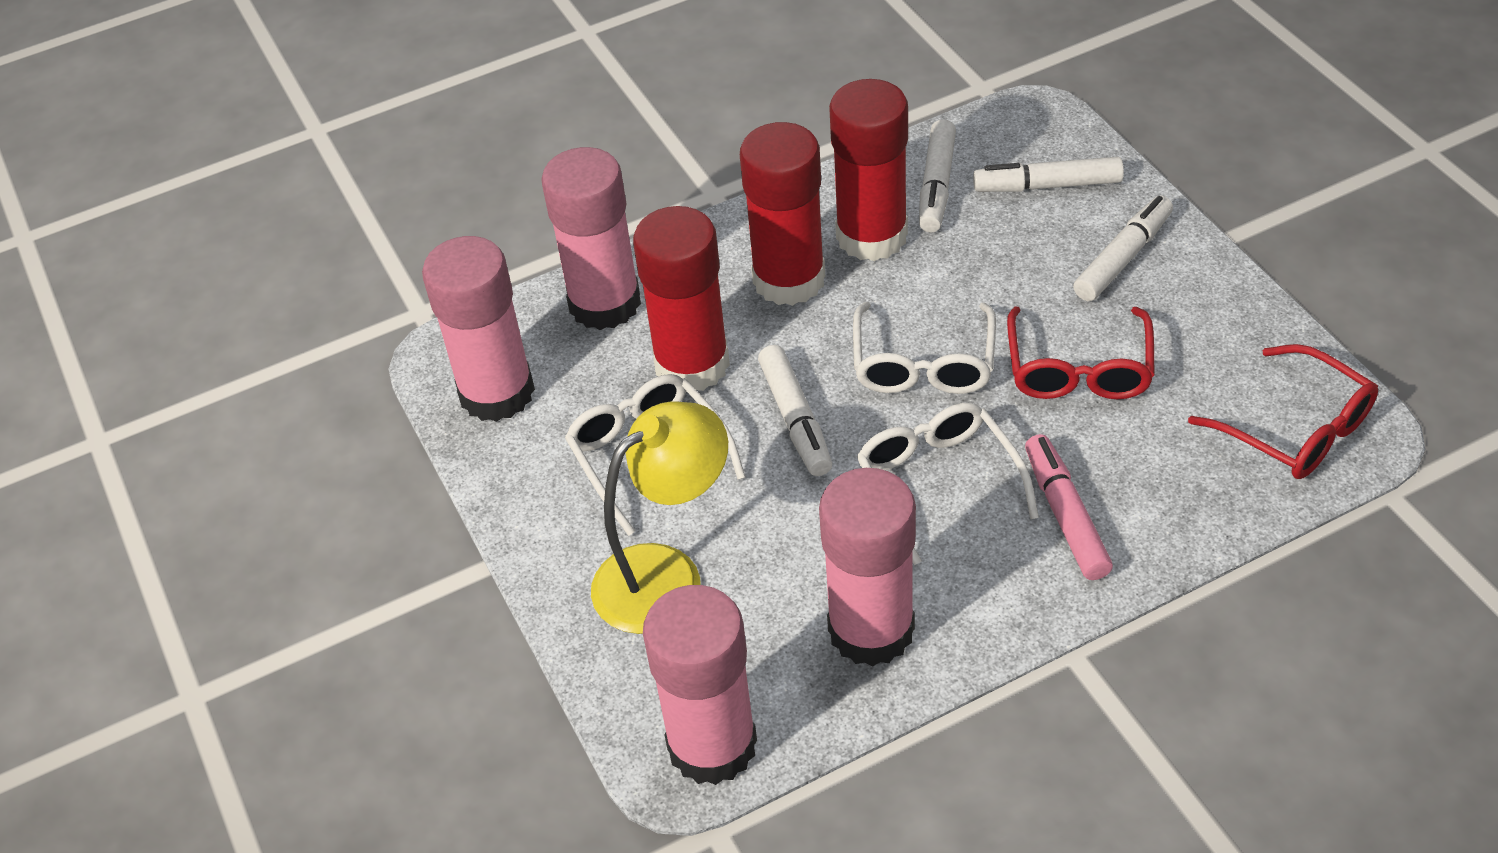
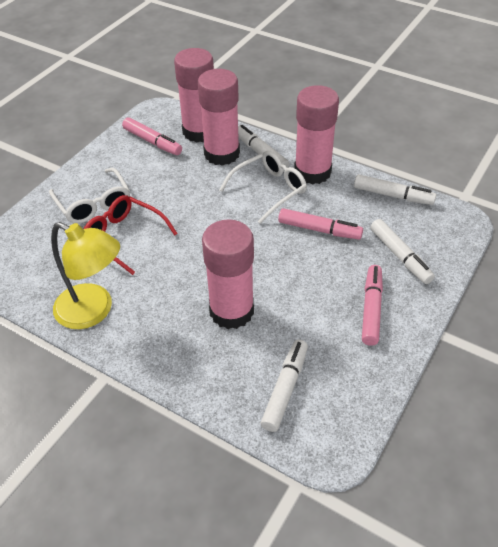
pink marker: 1 -> 3
red glasses: 2 -> 1
red glue stick: 3 -> 0
white glasses: 3 -> 2

